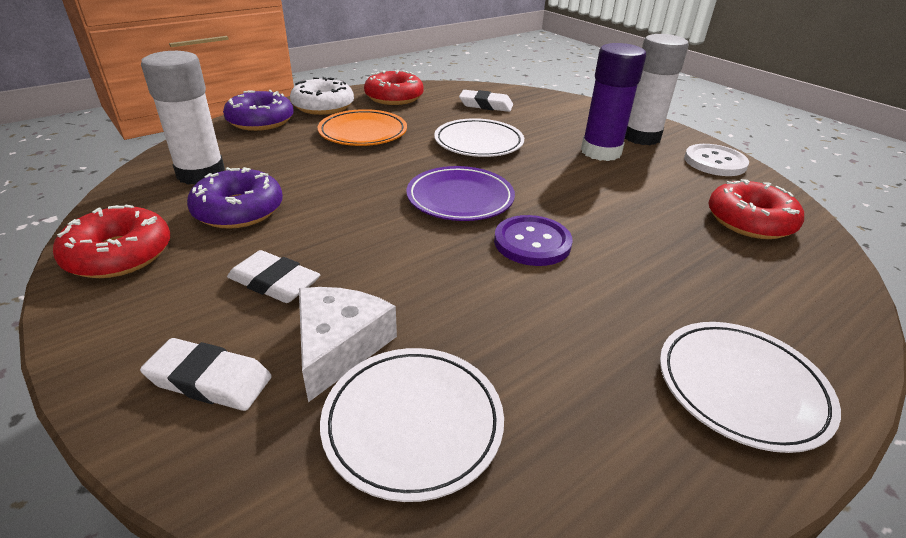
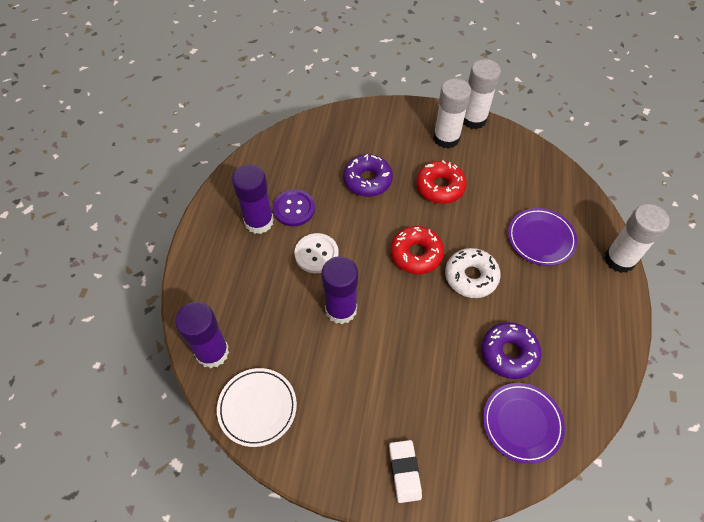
orange plate: 1 -> 0
purple glue stick: 1 -> 3
purple plate: 1 -> 2
red donut: 3 -> 2
white cheese: 1 -> 0
white eraser: 3 -> 1
white glue stick: 2 -> 3
white plate: 3 -> 1

